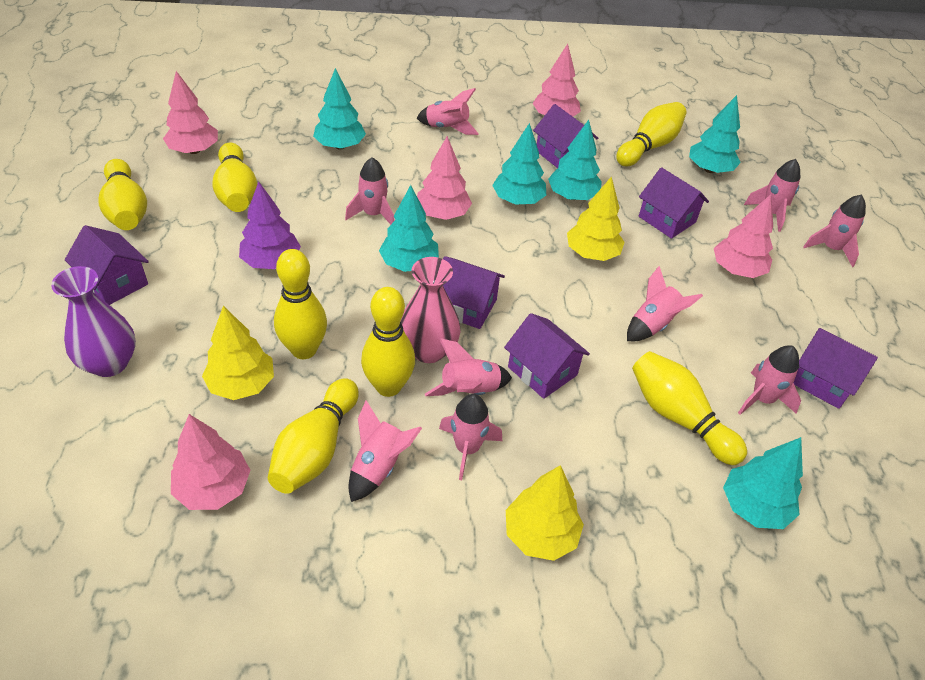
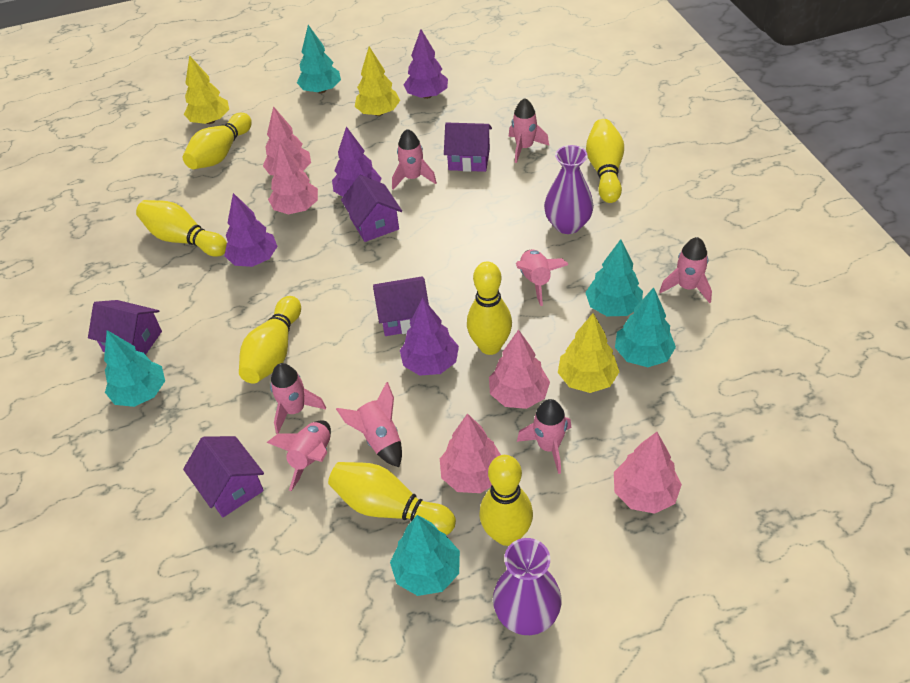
pink rocket: 9 -> 8
pink vase: 1 -> 0
purple house: 6 -> 5
purple tree: 1 -> 4
purple vase: 1 -> 2
turquoise tree: 6 -> 5

